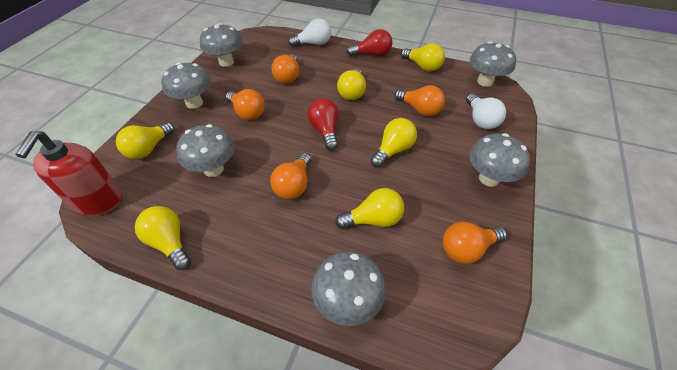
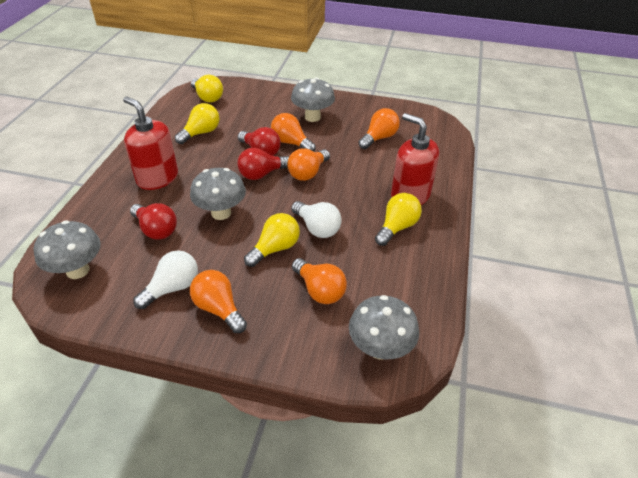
grey mushroom: 6 -> 4
red light bulb: 2 -> 3
red soap dispenser: 1 -> 2
yellow light bulb: 6 -> 4

